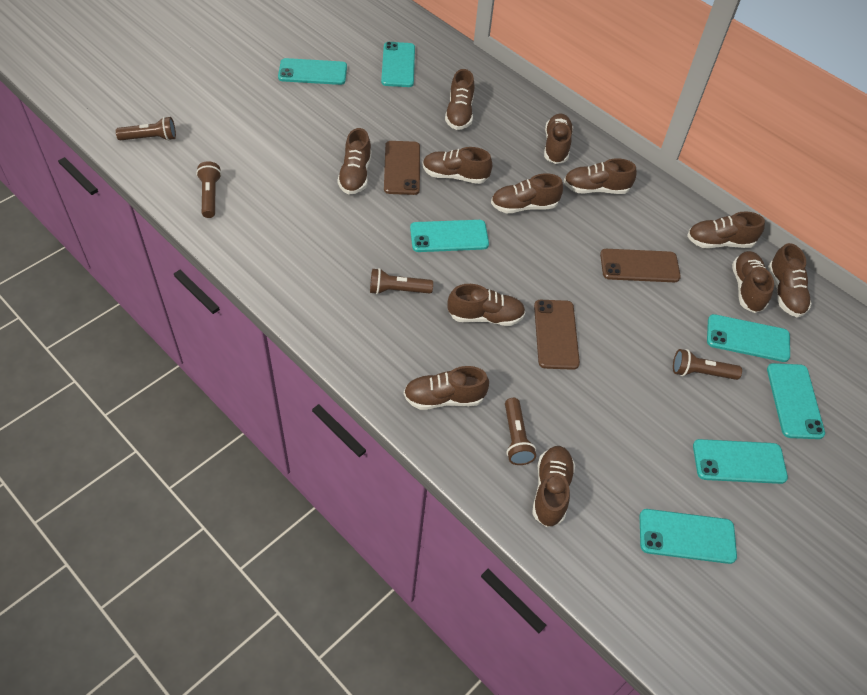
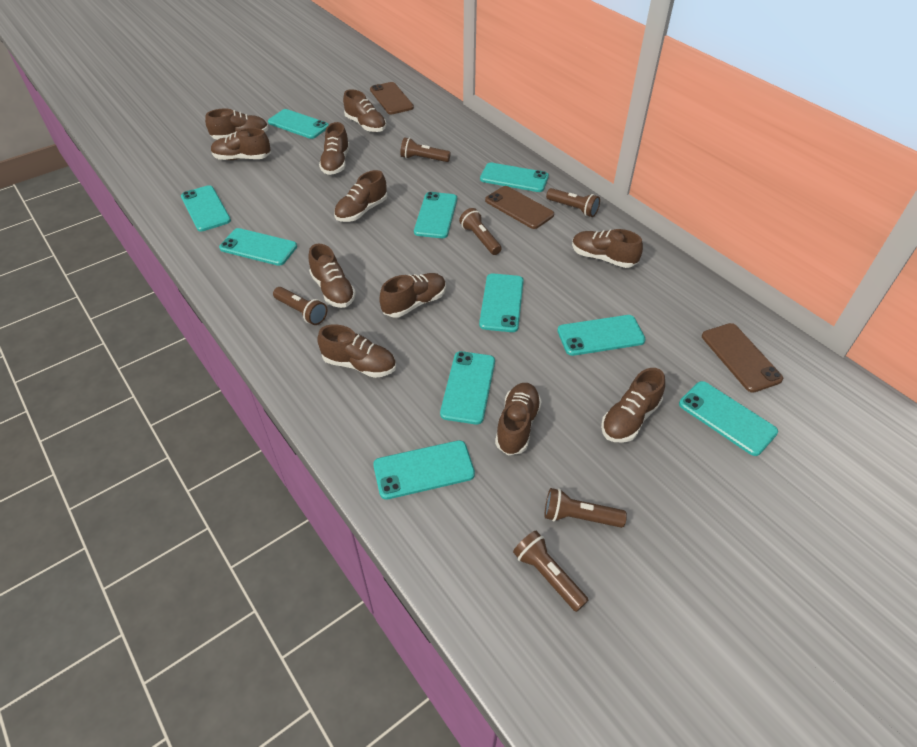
brown flashlight: 5 -> 6
brown shoe: 12 -> 11
turquoise phone: 7 -> 10

